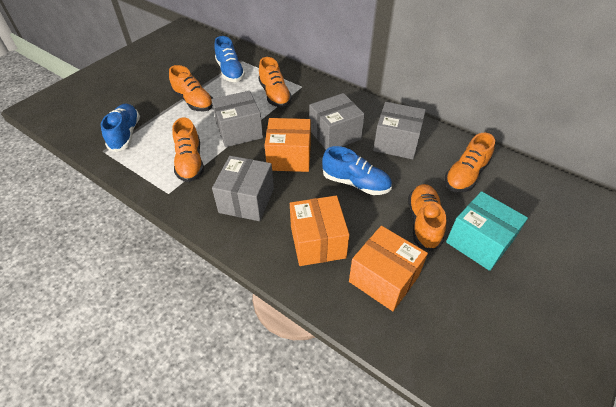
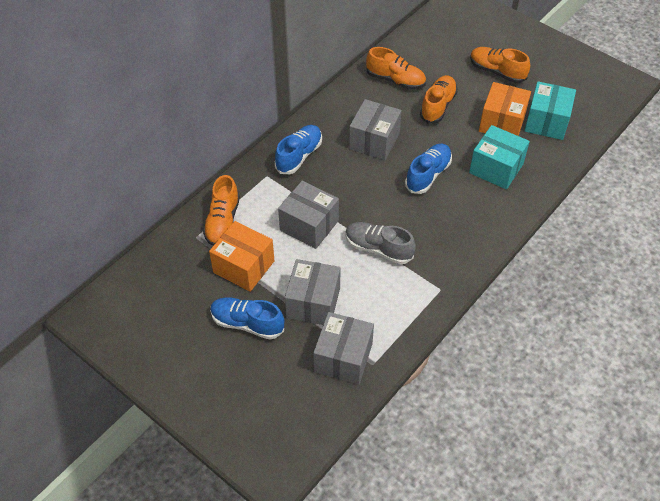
grey shoe: 0 -> 1
orange box: 3 -> 2
orange shoe: 5 -> 4
turquoise box: 1 -> 2

